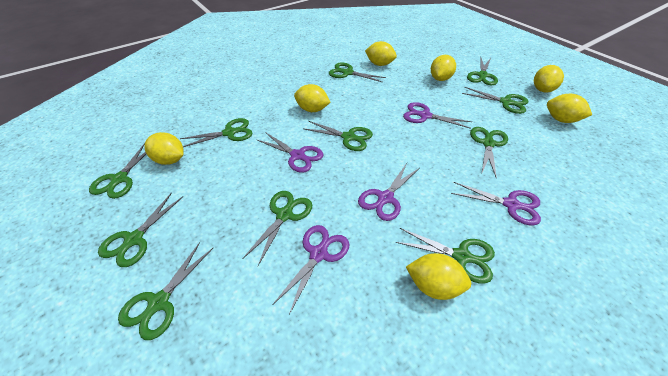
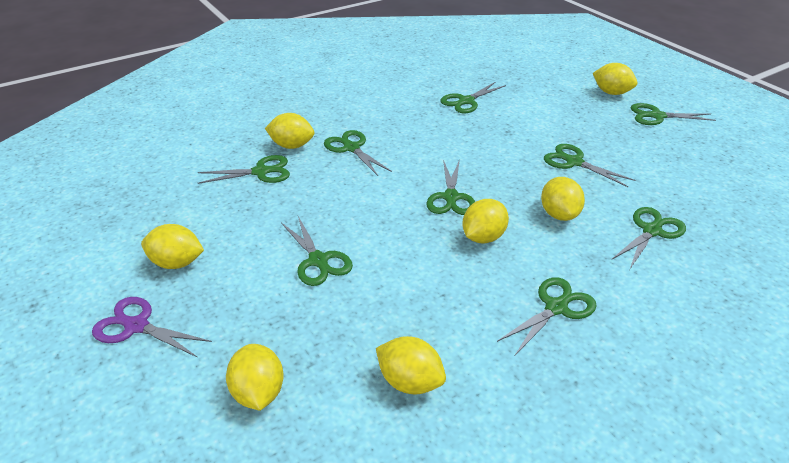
green scissors: 11 -> 9
purple scissors: 5 -> 1

